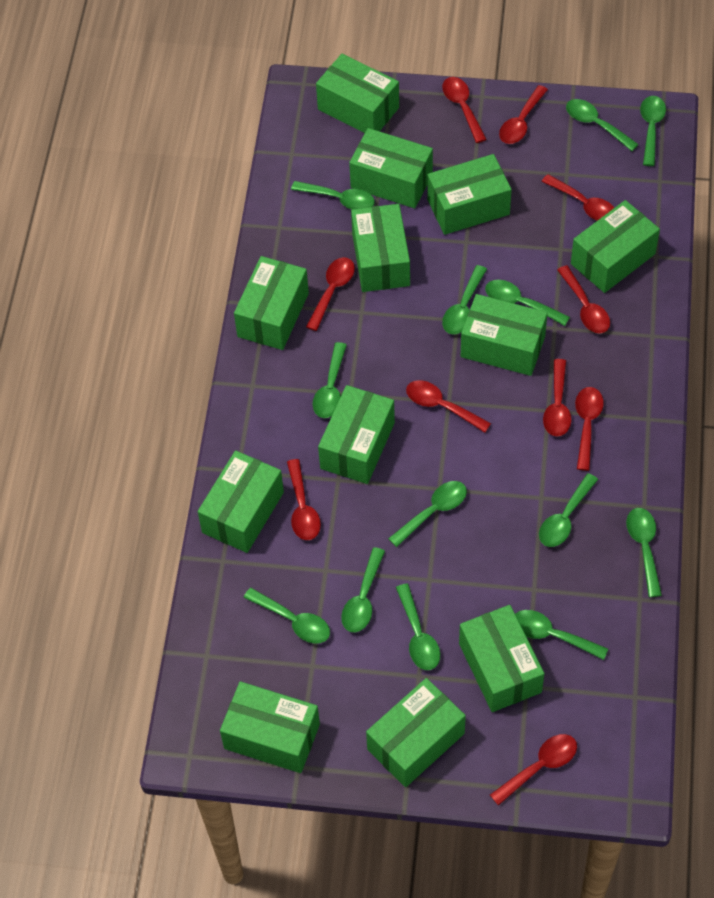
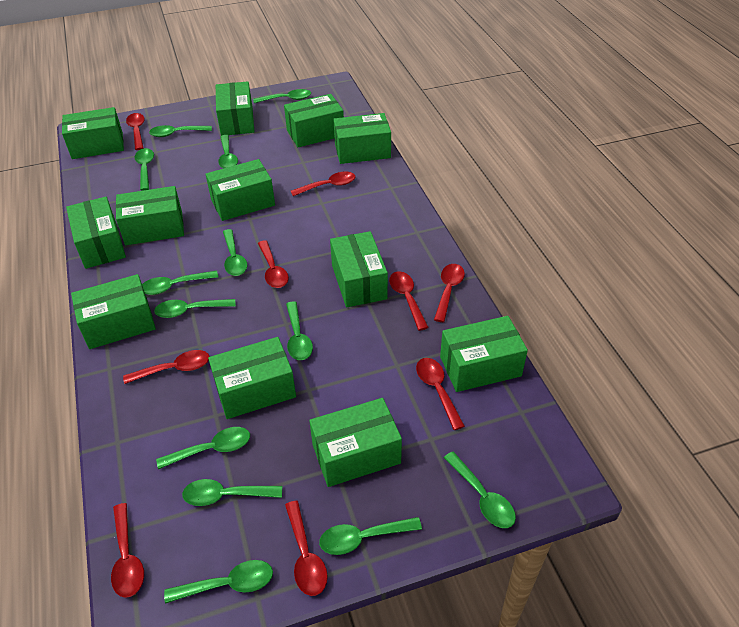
red spoon: 10 -> 9

